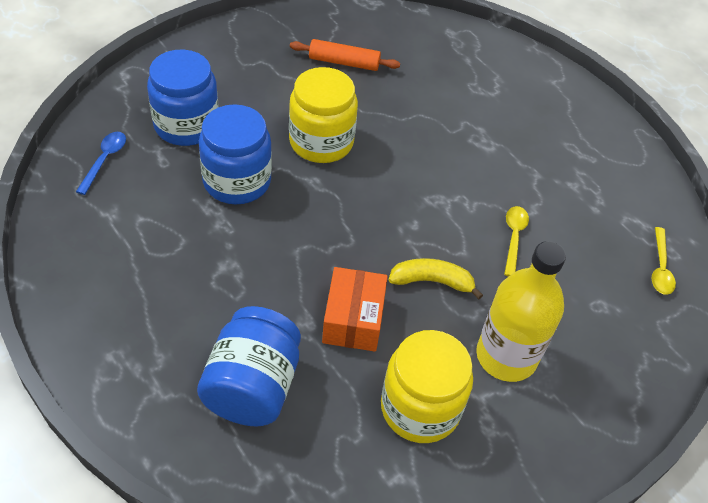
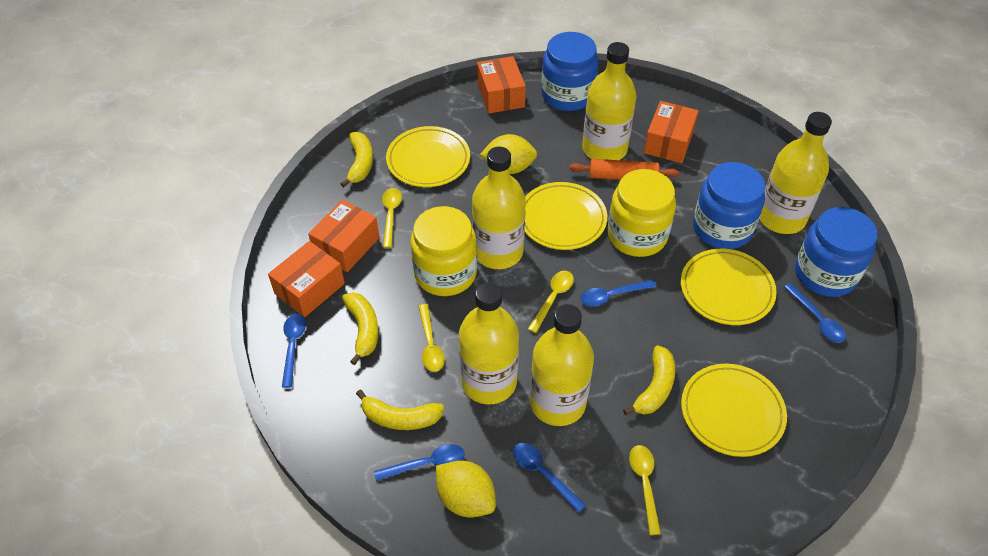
blue spoon: 1 -> 5
orange box: 1 -> 4
yellow banana: 1 -> 4
yellow bottle: 1 -> 5
yellow lemon: 0 -> 2
yellow plate: 0 -> 4
yellow spoon: 2 -> 4

